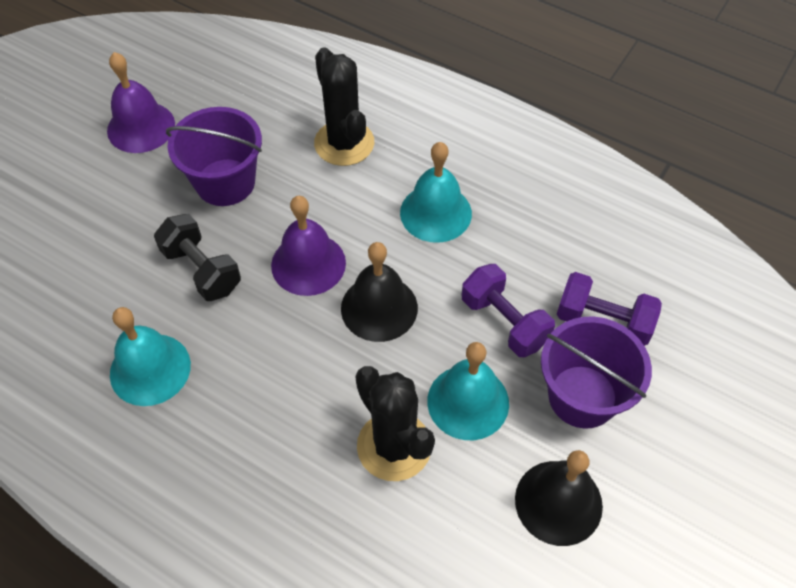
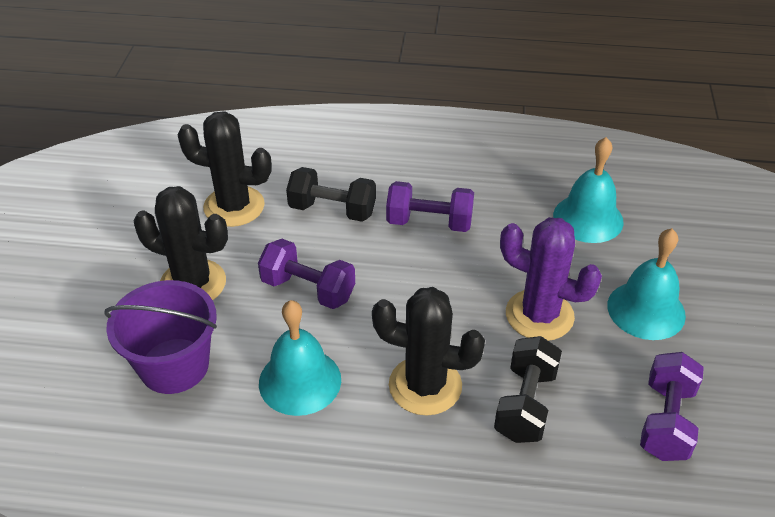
black bell: 2 -> 0
black cactus: 2 -> 3
black dumbbell: 1 -> 2
purple bell: 2 -> 0
purple bucket: 2 -> 1
purple cactus: 0 -> 1
purple dumbbell: 2 -> 3

